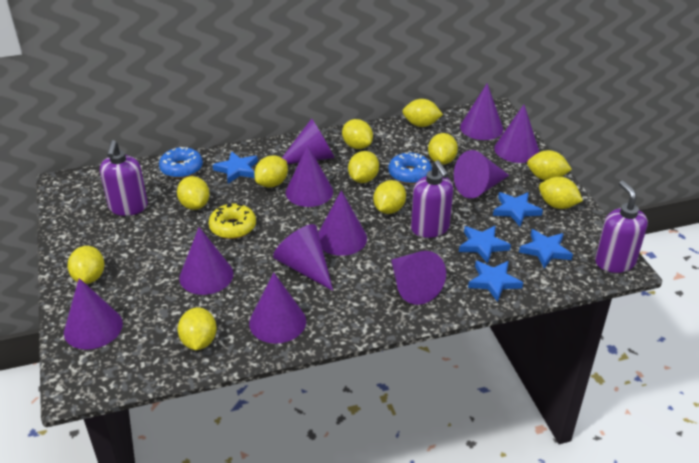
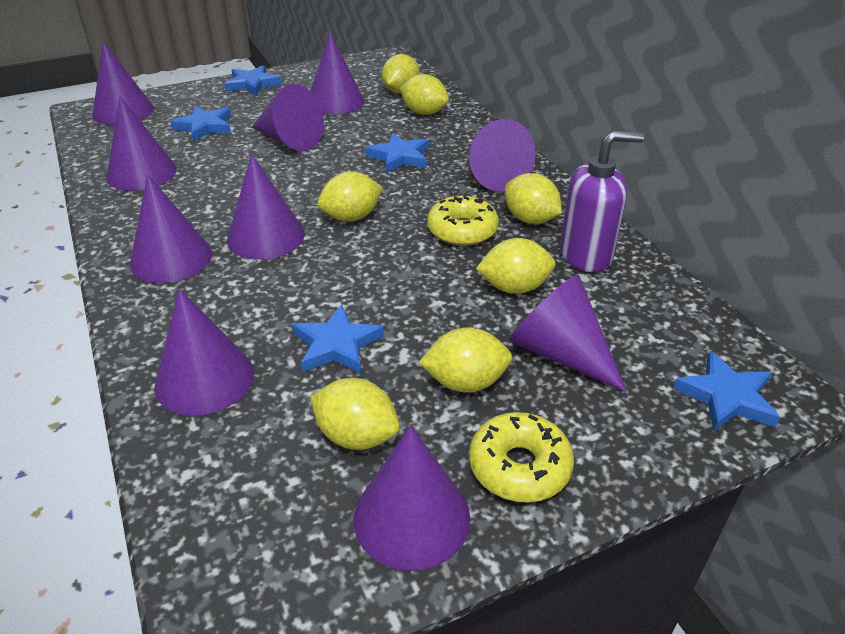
blue donut: 2 -> 0
purple cone: 11 -> 10
purple soap dispenser: 3 -> 1
yellow donut: 1 -> 2
yellow lemon: 11 -> 7

